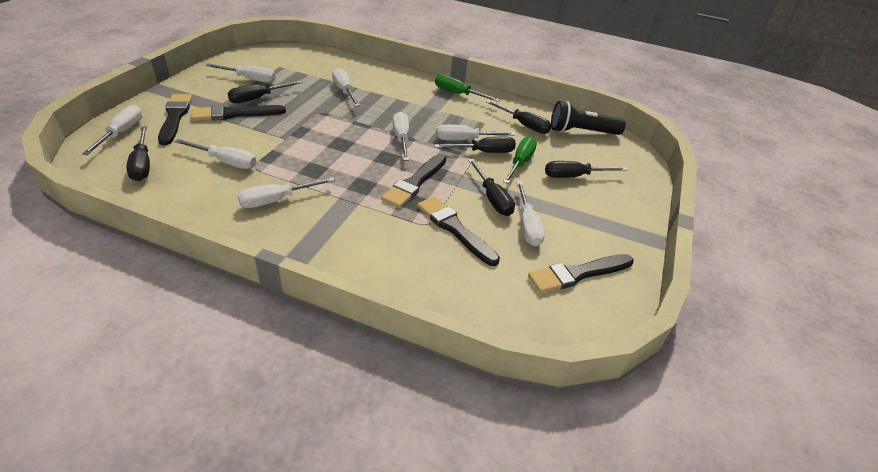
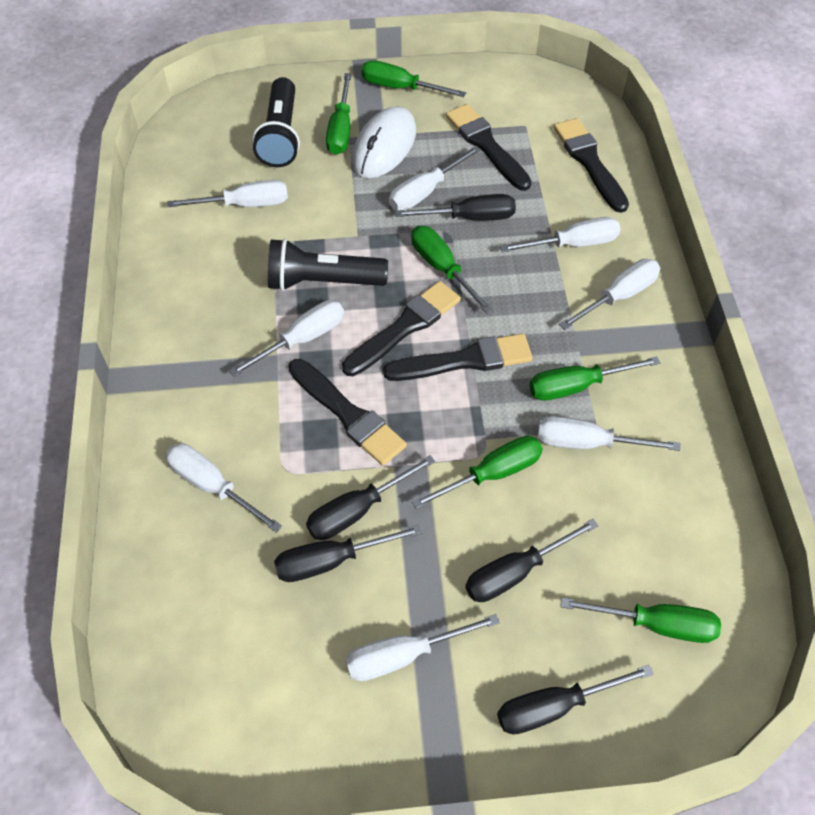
black flashlight: 1 -> 2
black screwdriver: 6 -> 5
green screwdriver: 2 -> 6
white mouse: 0 -> 1

